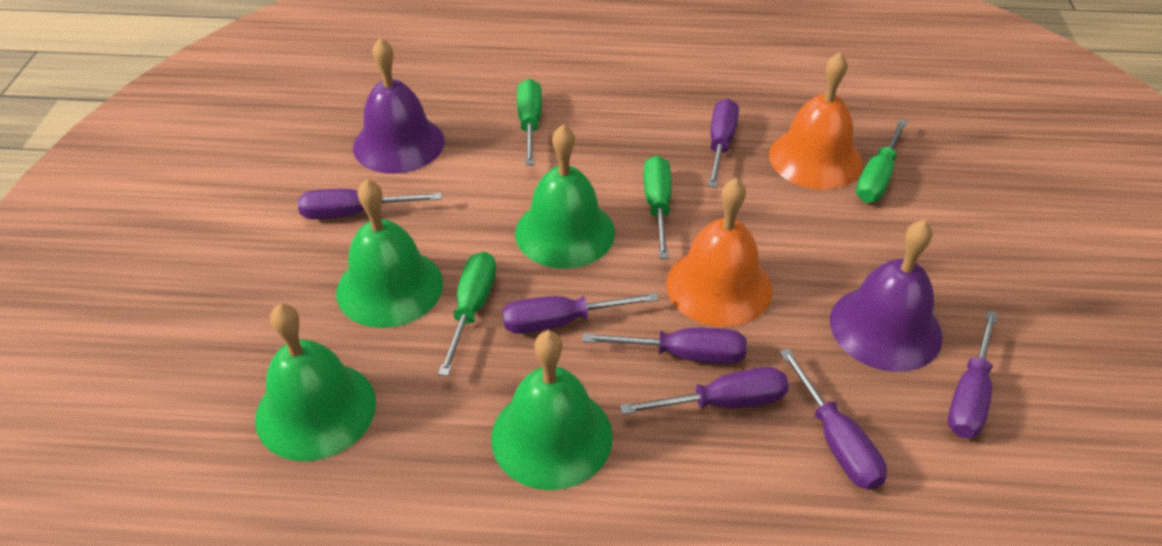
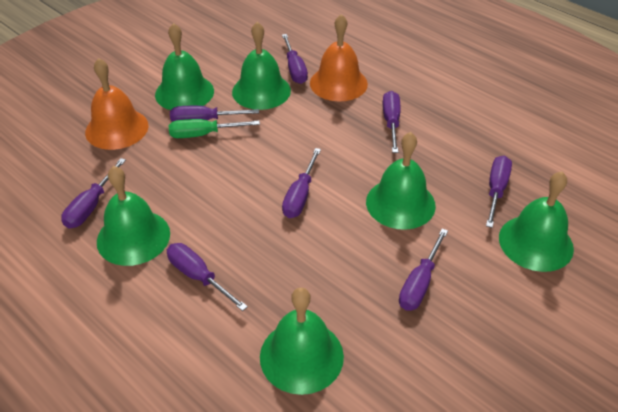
green bell: 4 -> 6
green screwdriver: 4 -> 1
purple bell: 2 -> 0
purple screwdriver: 7 -> 8

